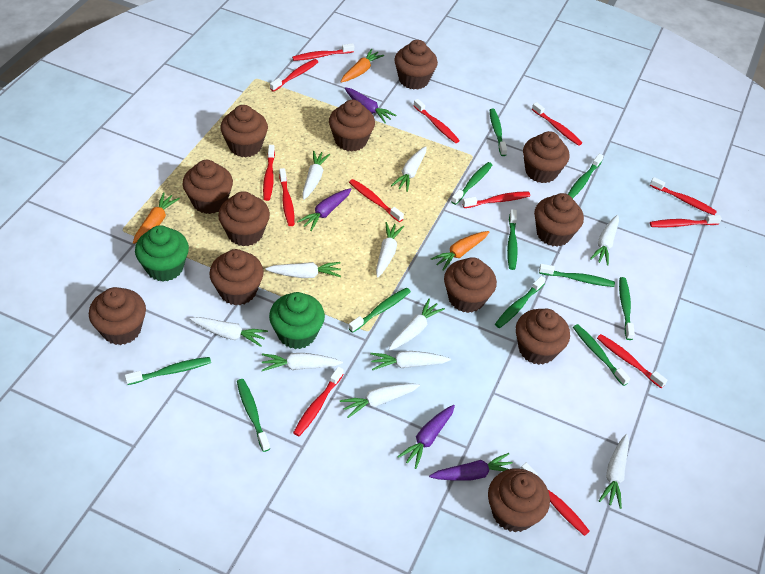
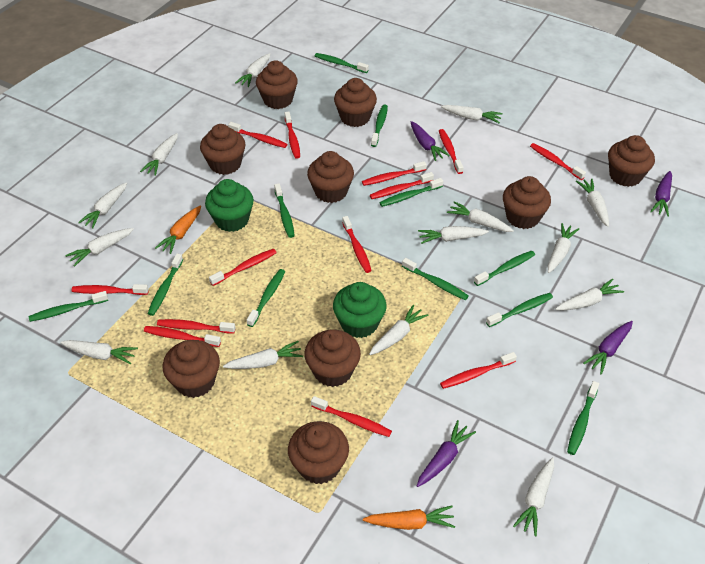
brown cupcake: 12 -> 9
orange carrot: 3 -> 2
white carrot: 11 -> 14

